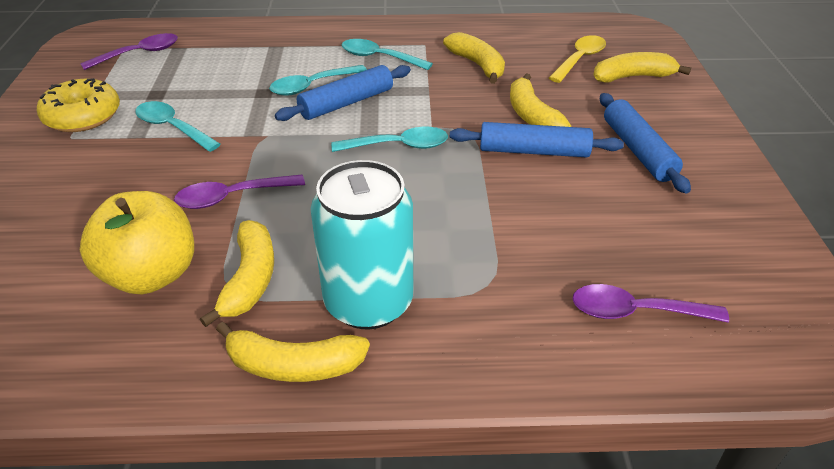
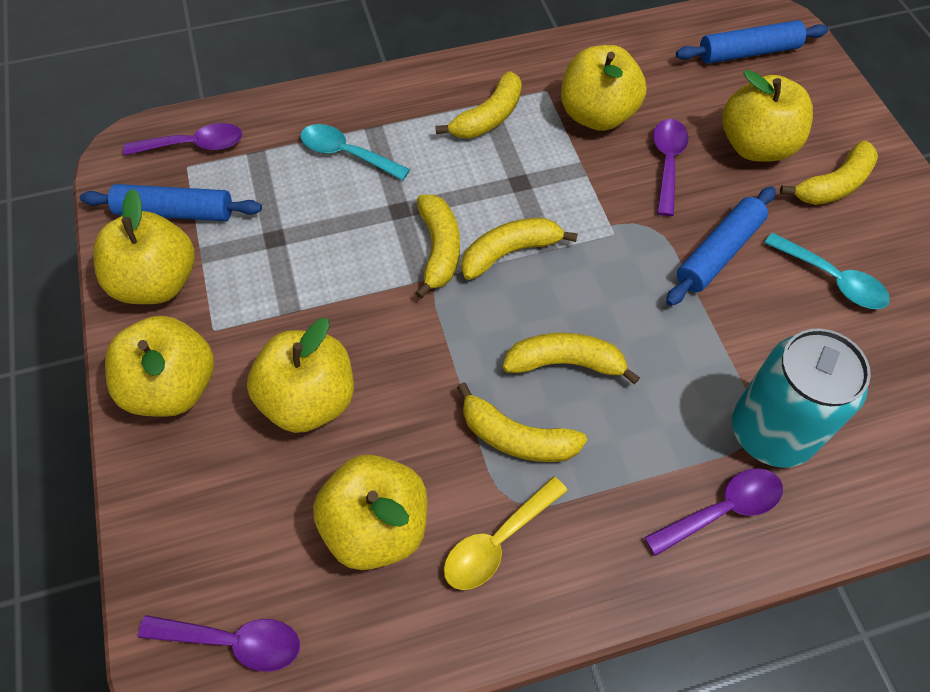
purple spoon: 3 -> 4
turquoise spoon: 4 -> 2
yellow apple: 1 -> 6
yellow banana: 5 -> 6
yellow donut: 1 -> 0

